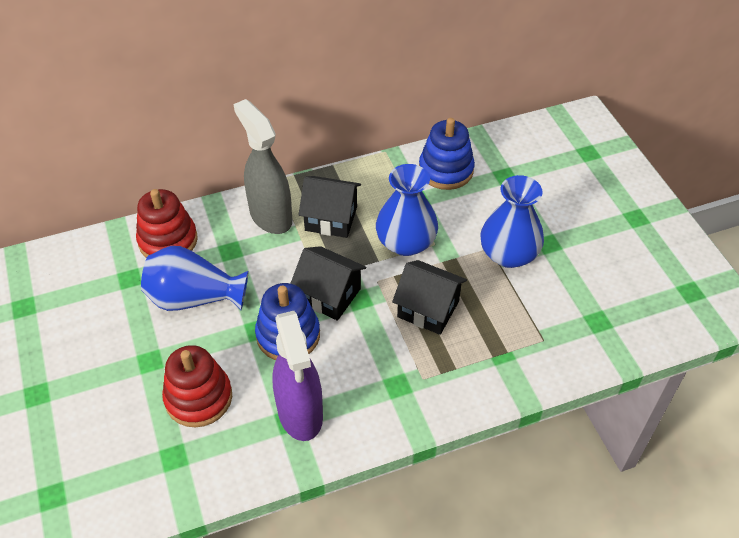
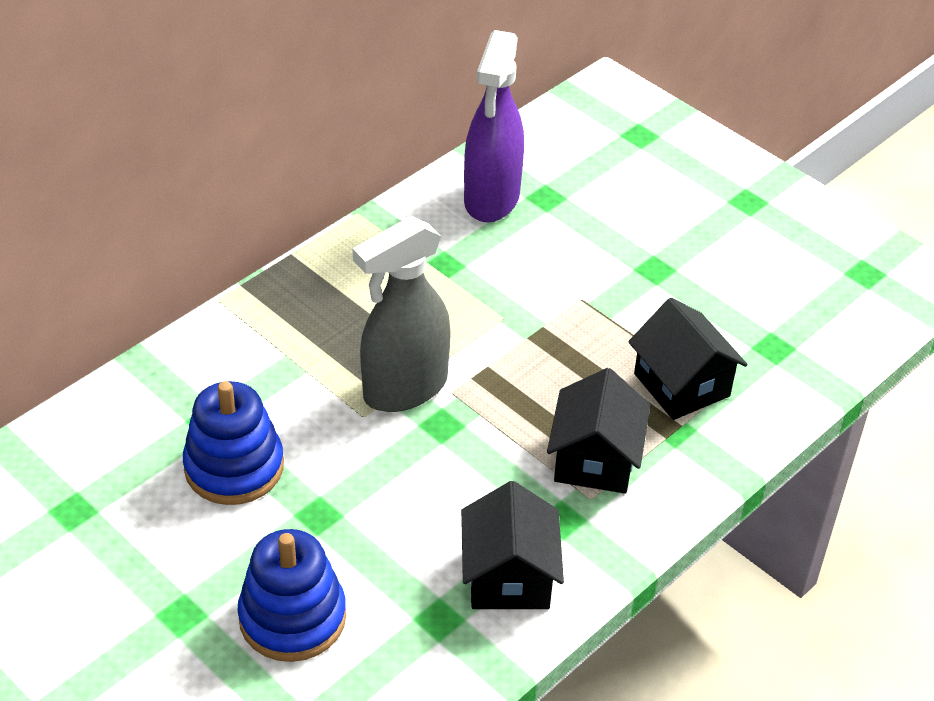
blue vase: 3 -> 0
red stacking toy: 2 -> 0

